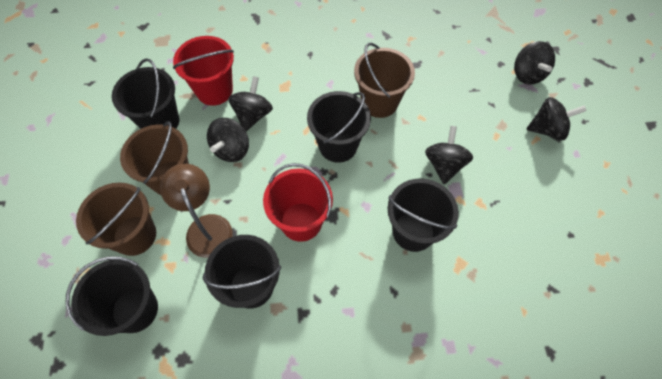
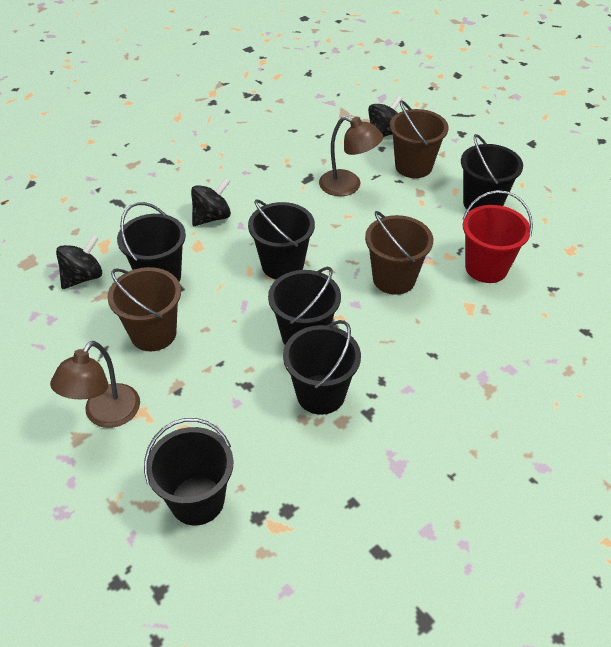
black bucket: 5 -> 6
black spinning top: 5 -> 3
brown lamp: 1 -> 2
red bucket: 2 -> 1

